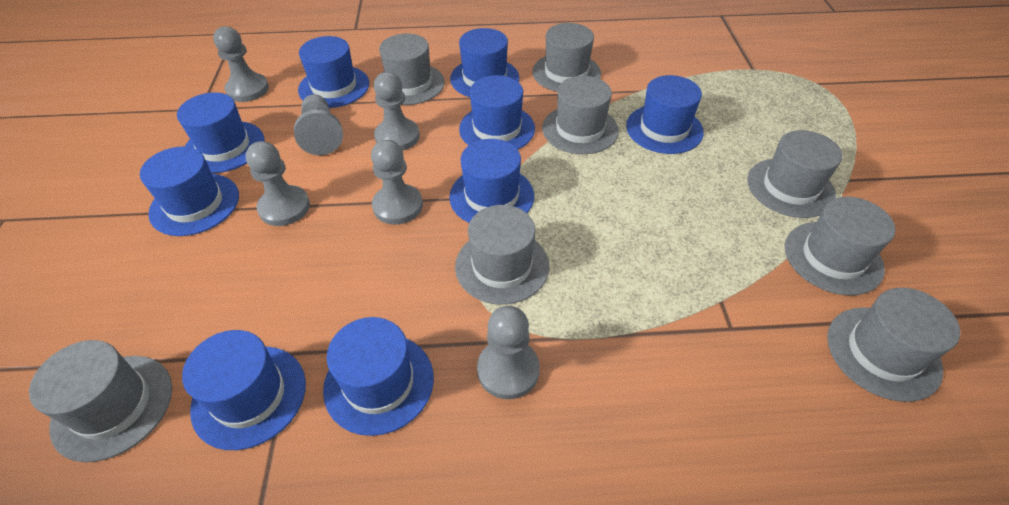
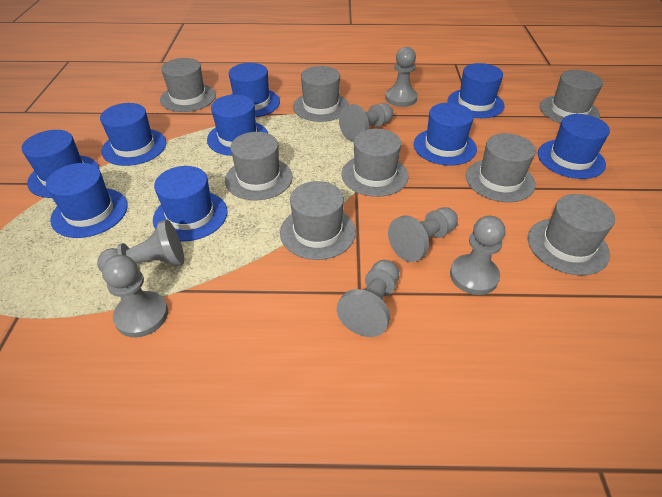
grey pawn: 6 -> 7

